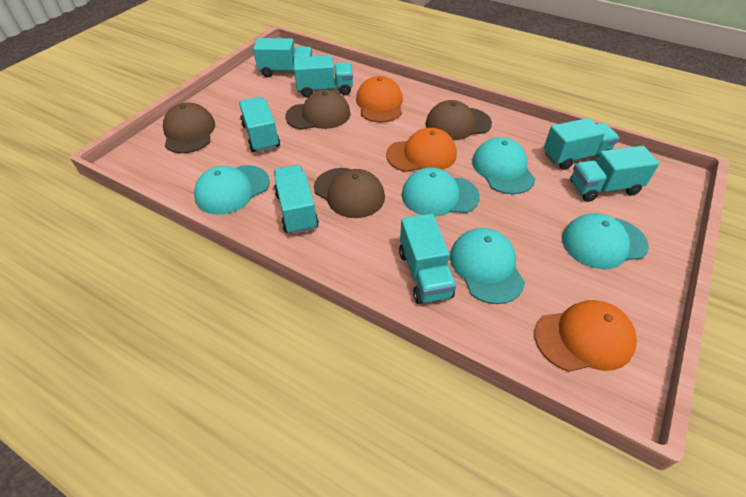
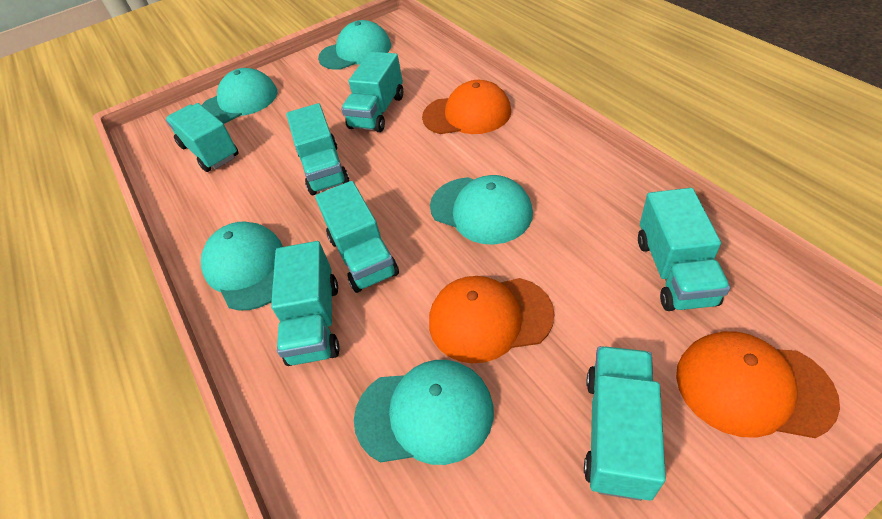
brown cap: 4 -> 0

